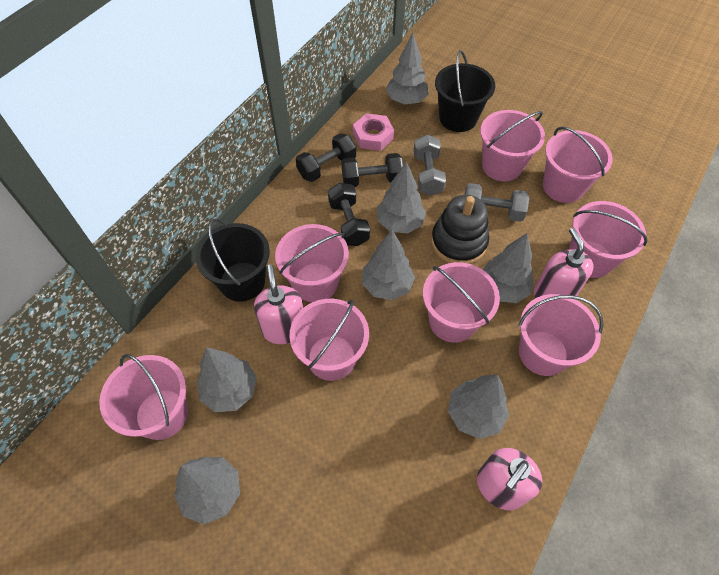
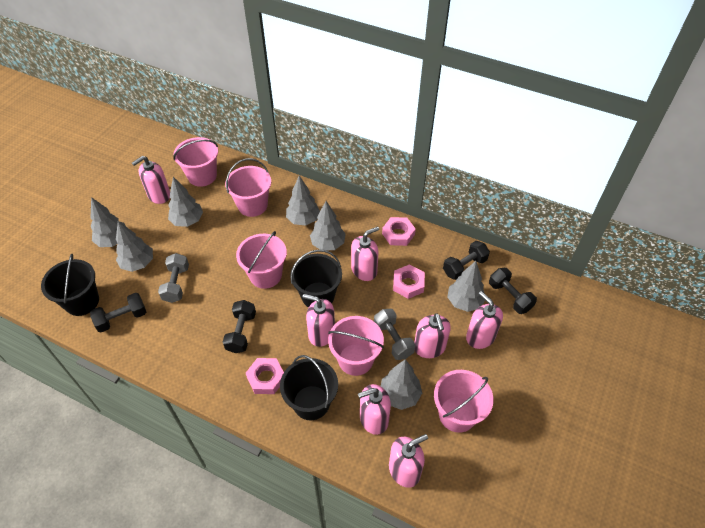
black bucket: 2 -> 3
black dumbbell: 3 -> 4
black stacking toy: 1 -> 0
pink bucket: 8 -> 5
pink nut: 1 -> 3
pink soap dispenser: 3 -> 7

